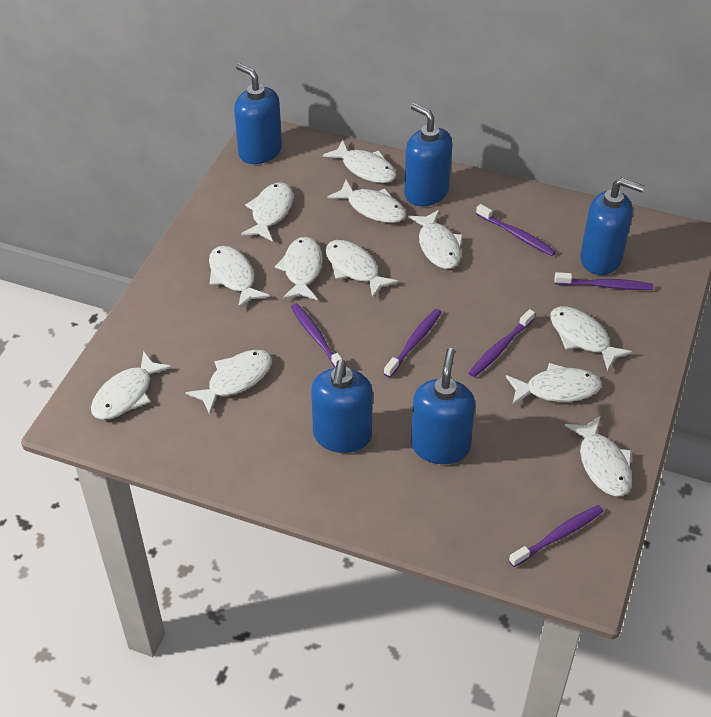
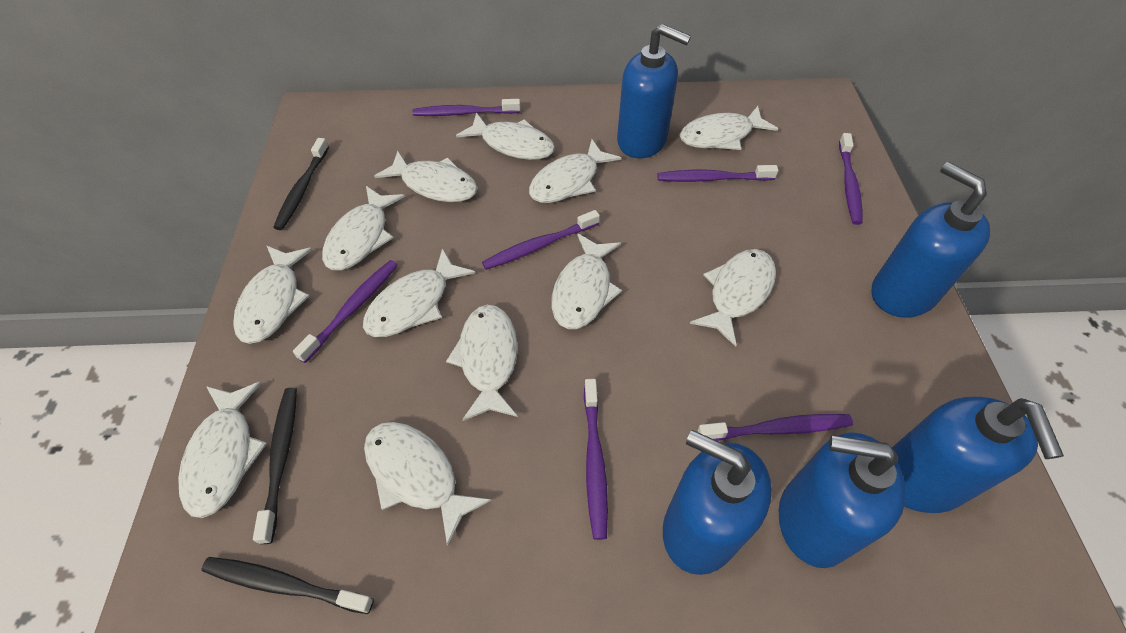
black toothbrush: 0 -> 3
purple toothbrush: 6 -> 7

